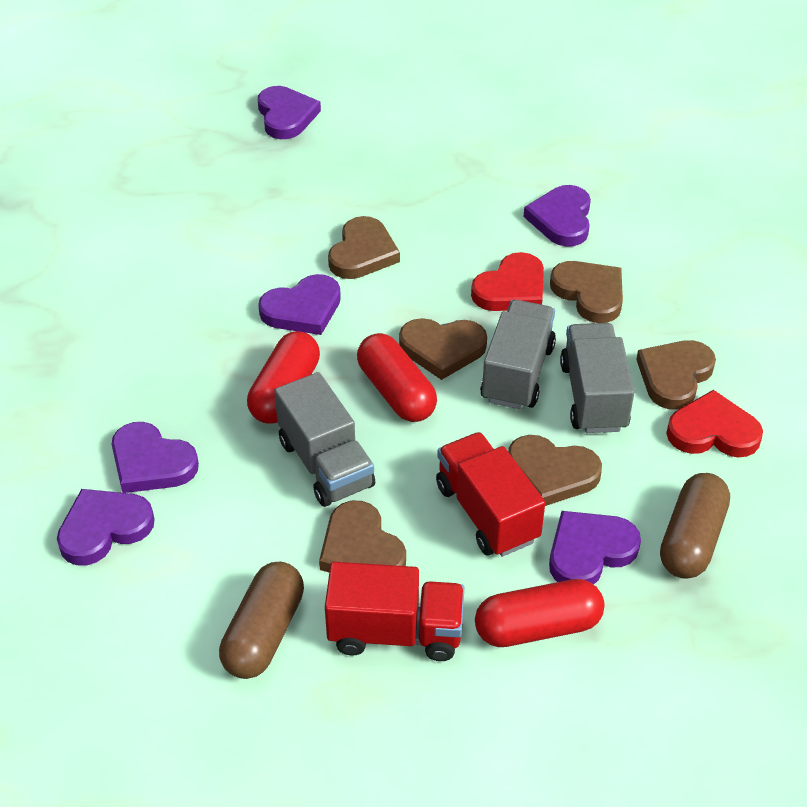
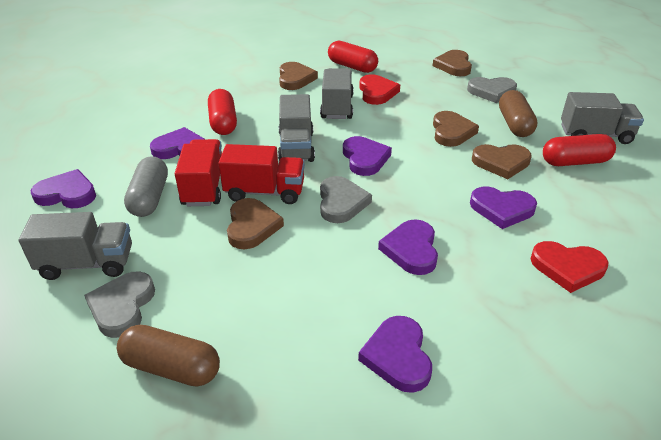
brown heart: 6 -> 5
grey capsule: 0 -> 1
grey heart: 0 -> 3
grey truck: 3 -> 4

